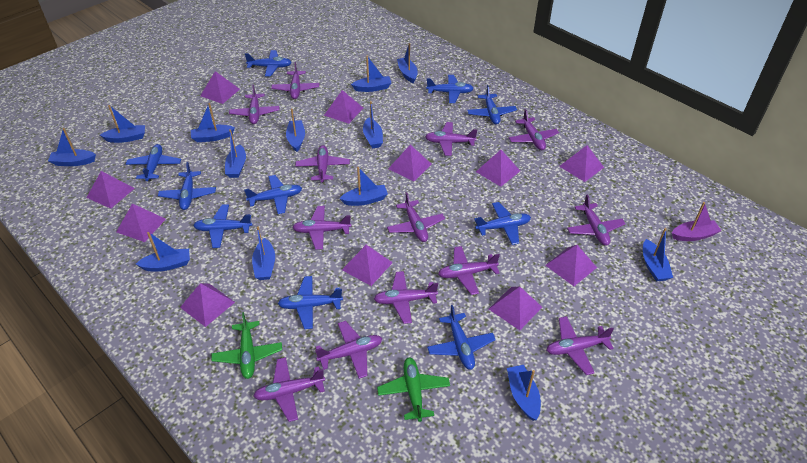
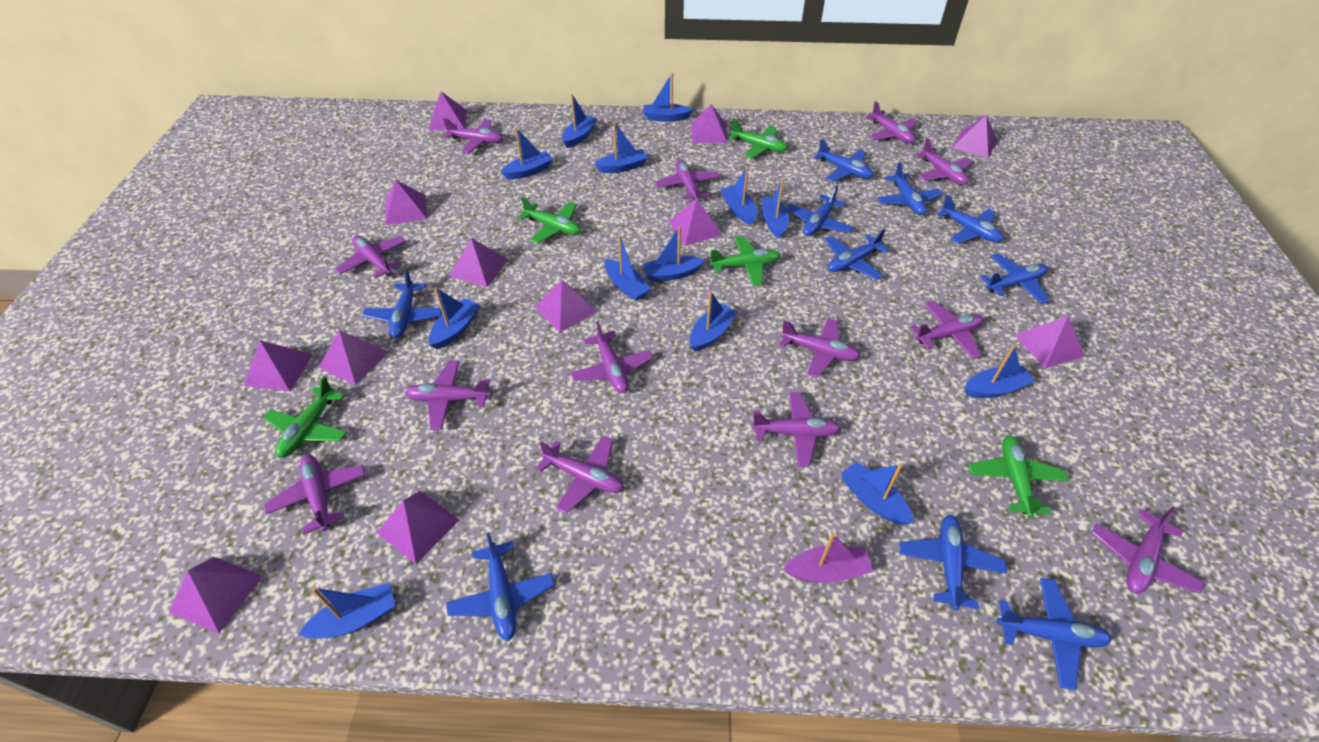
green plane: 2 -> 5
purple pyramid: 11 -> 12

